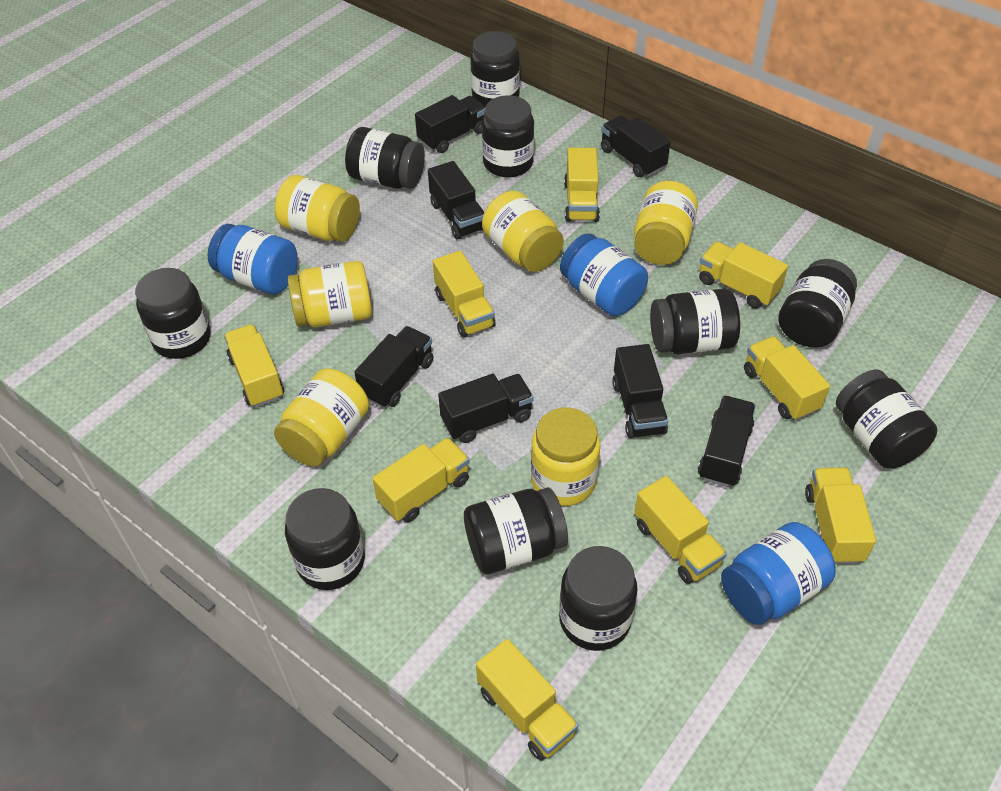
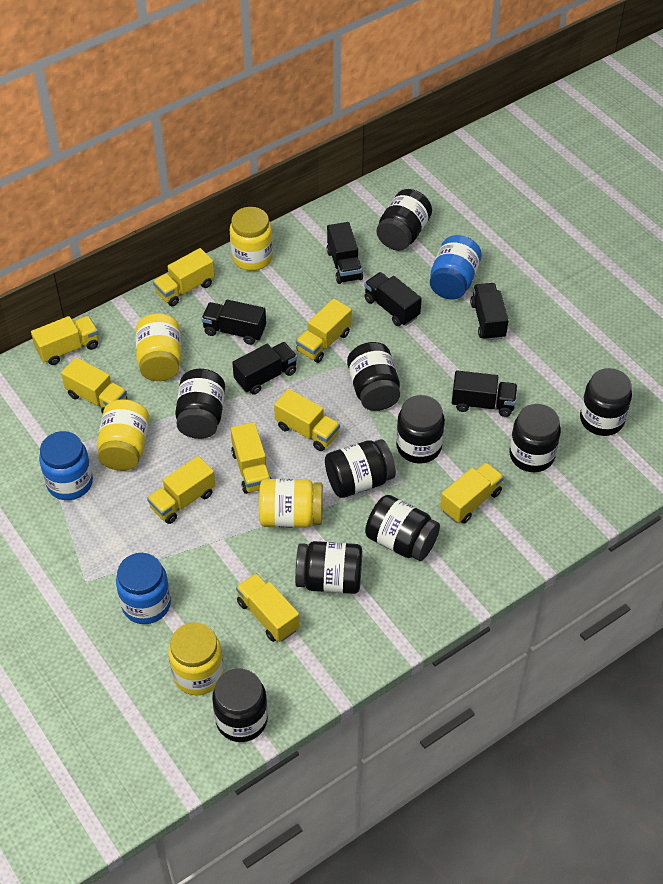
black truck: 7 -> 6
yellow jar: 6 -> 5

